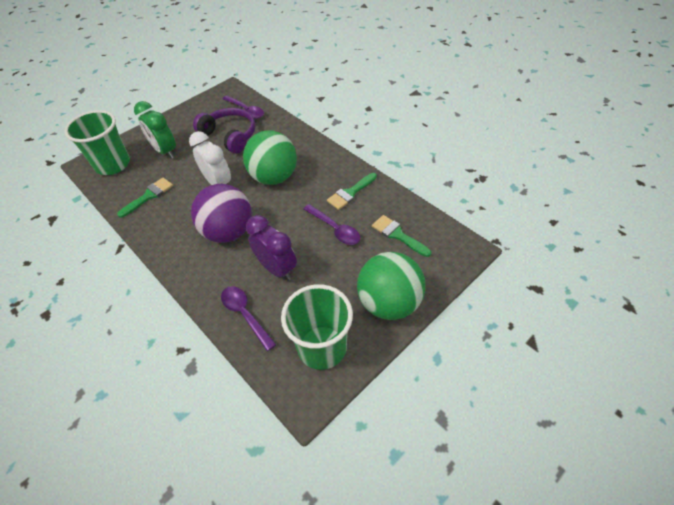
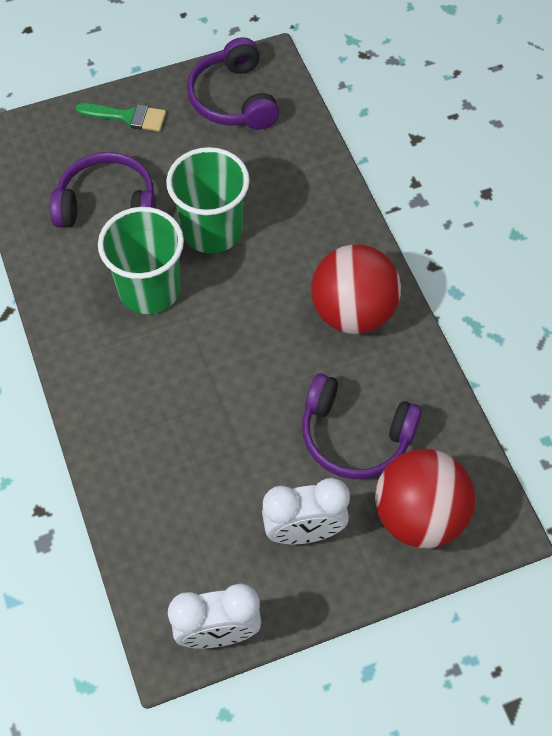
green ball: 2 -> 0
green brush: 3 -> 1
green clock: 1 -> 0
purple ball: 1 -> 0
purple clock: 1 -> 0
purple headphones: 1 -> 3
purple spoon: 3 -> 0
red ball: 0 -> 2
white clock: 1 -> 2

